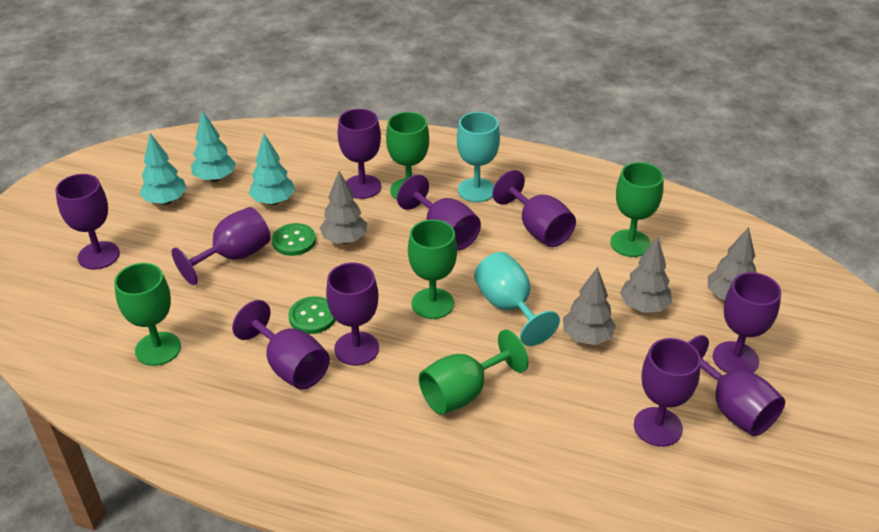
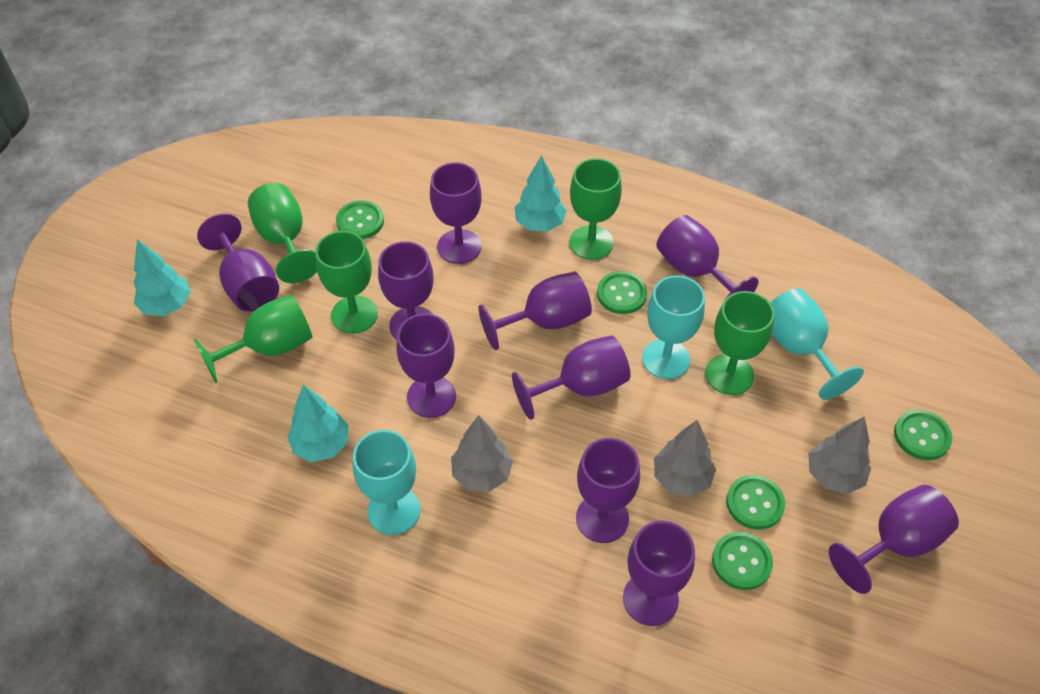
green button: 2 -> 5
grey tree: 4 -> 3
turquoise goblet: 2 -> 3

